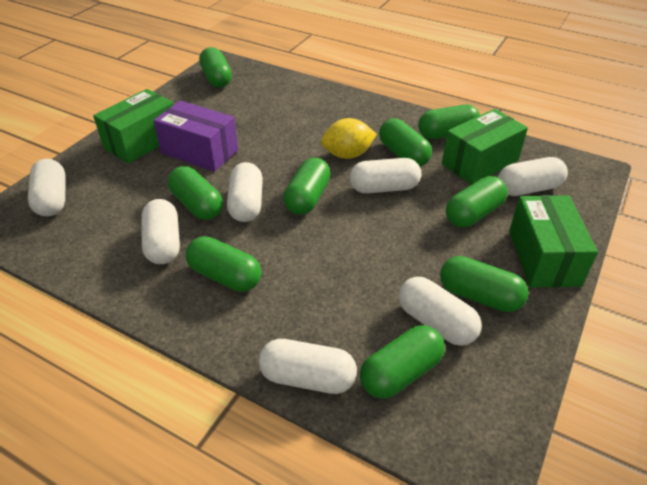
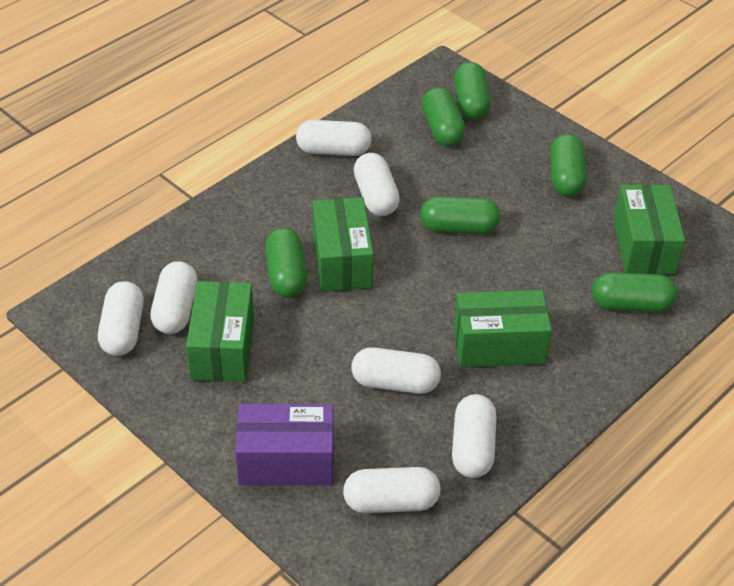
green box: 3 -> 4
green capsule: 9 -> 6
yellow lemon: 1 -> 0

